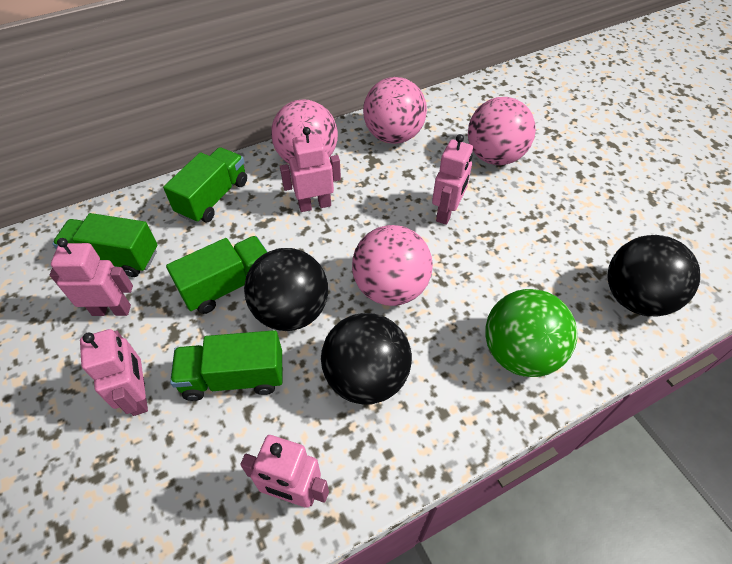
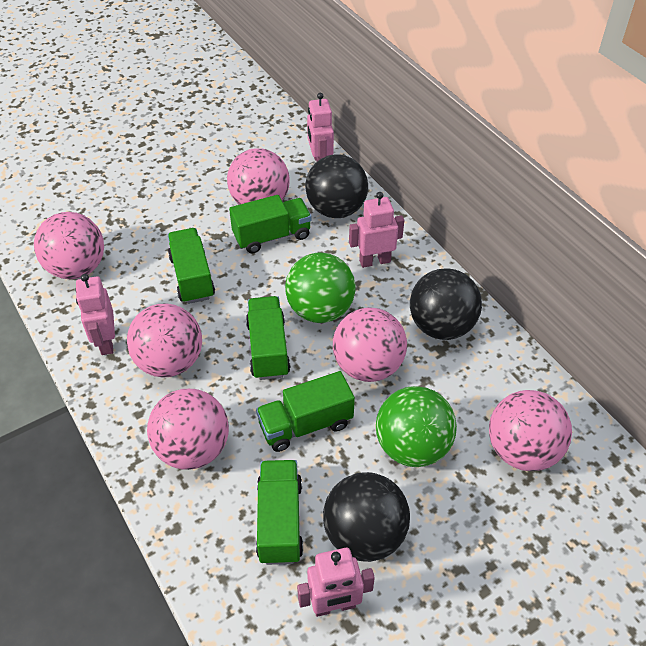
green ball: 1 -> 2
green truck: 4 -> 5
pink ball: 4 -> 6
pink robot: 5 -> 4

